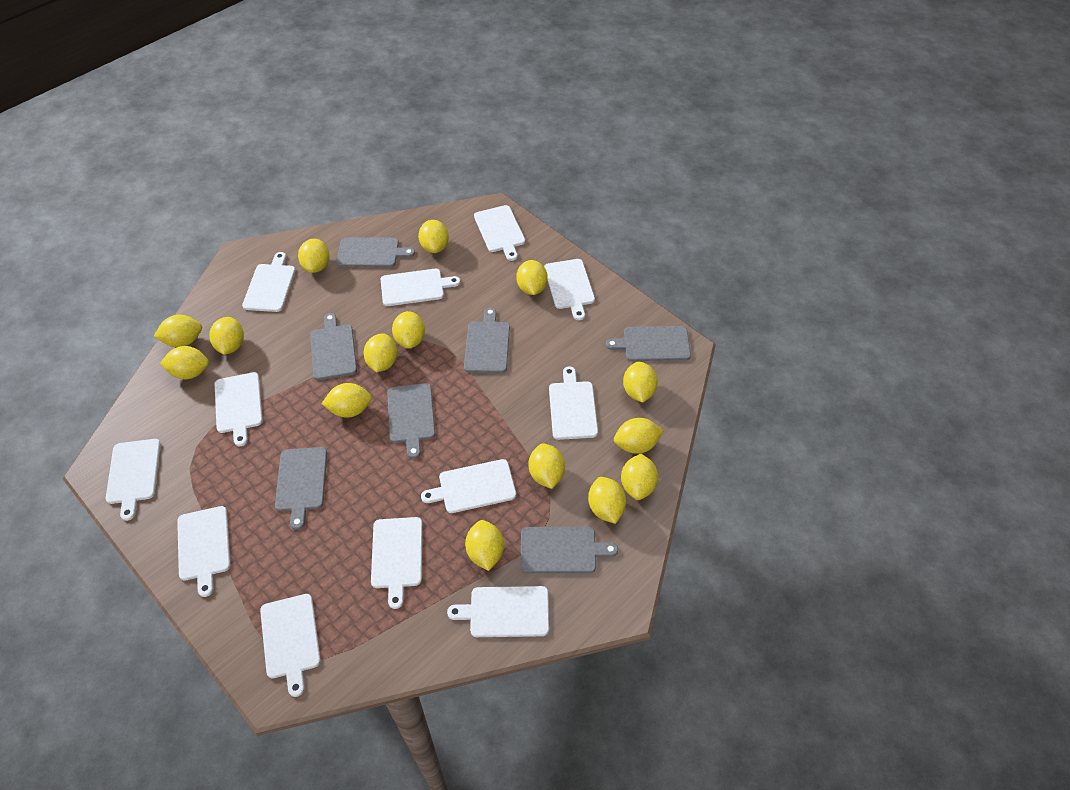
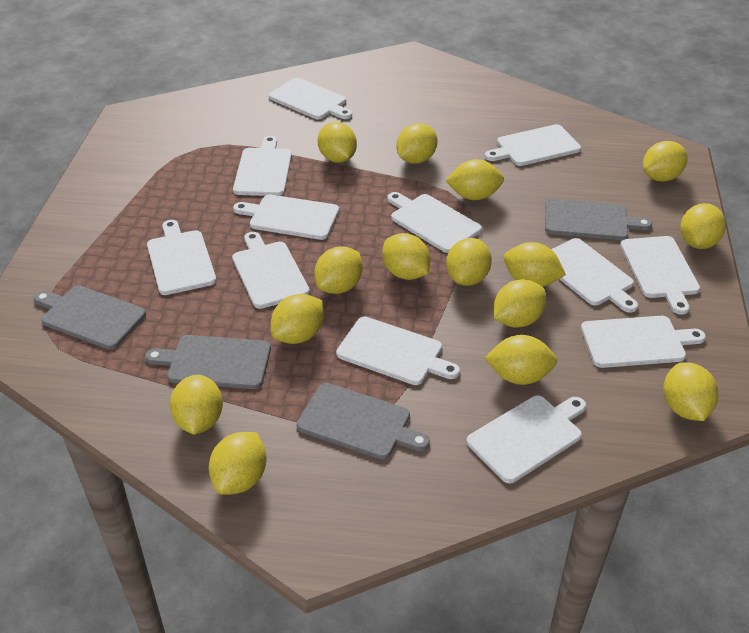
grey cutting board: 7 -> 4

